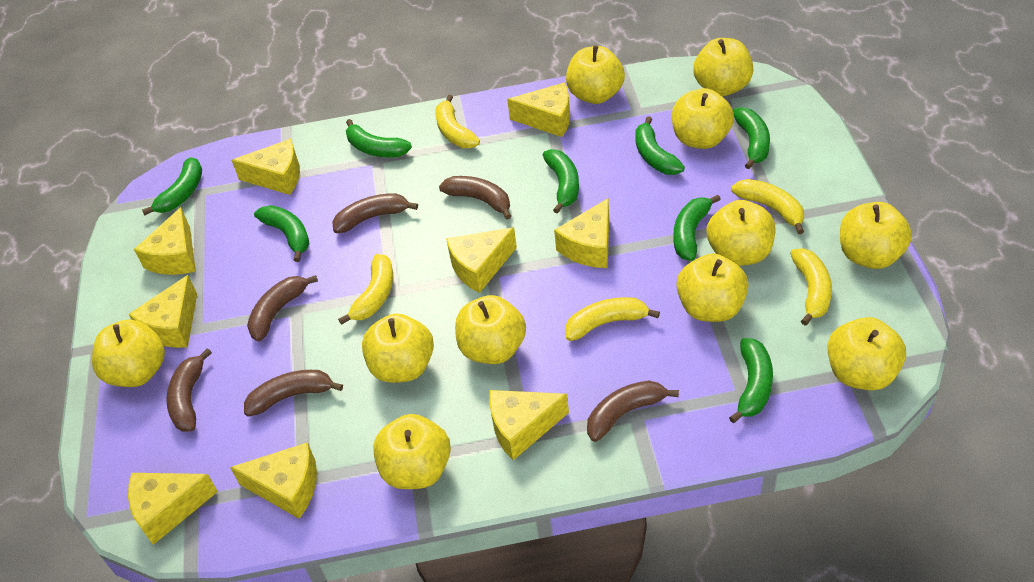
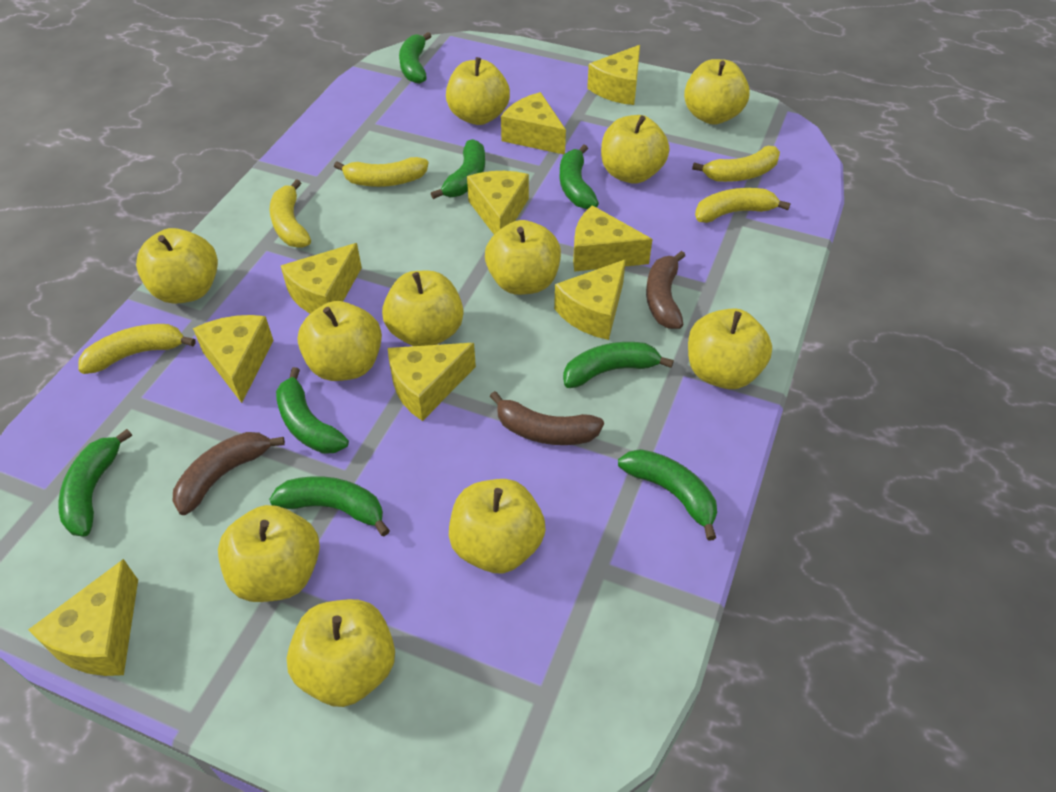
brown banana: 6 -> 3

